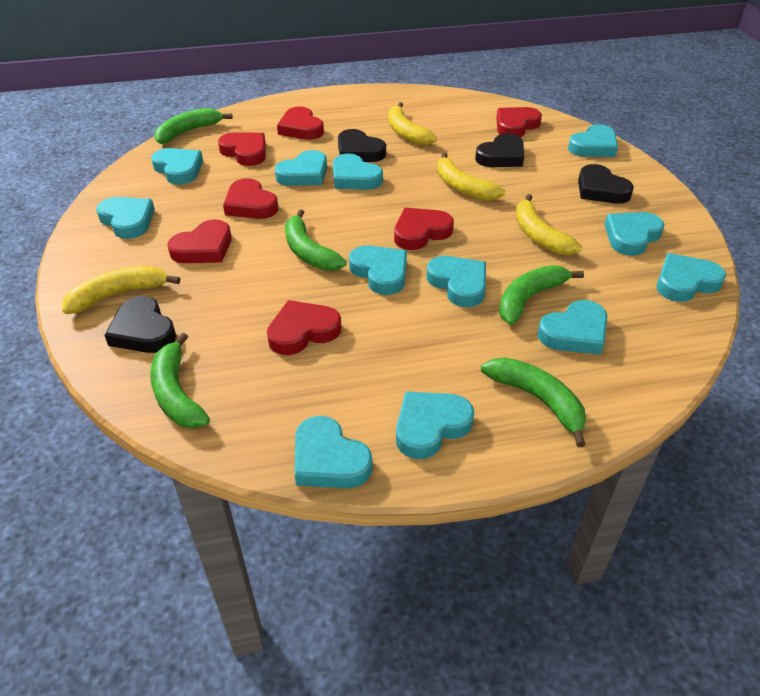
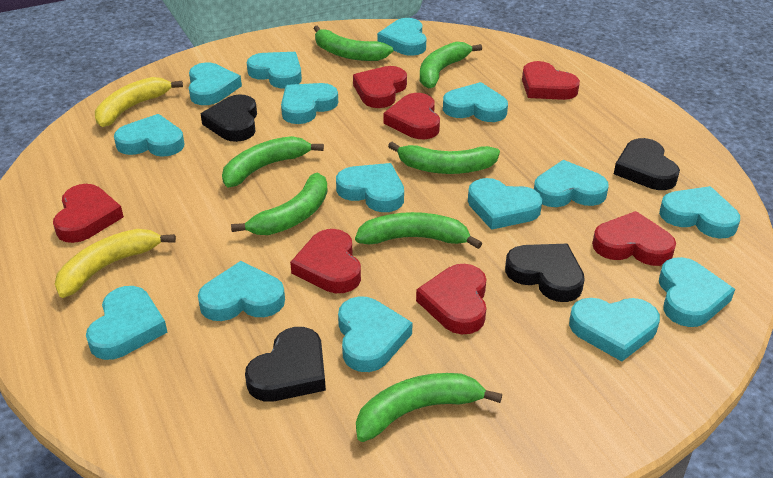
green banana: 5 -> 7
turquoise heart: 12 -> 15
yellow banana: 4 -> 2

